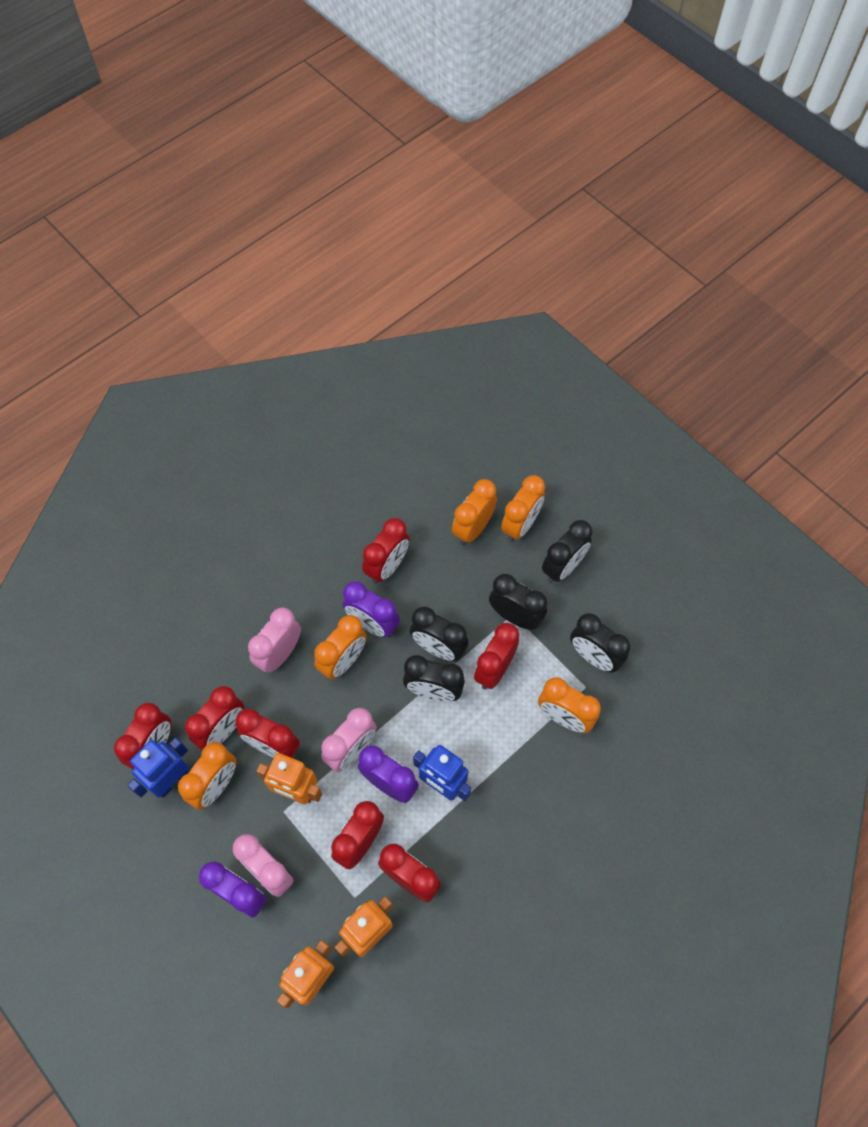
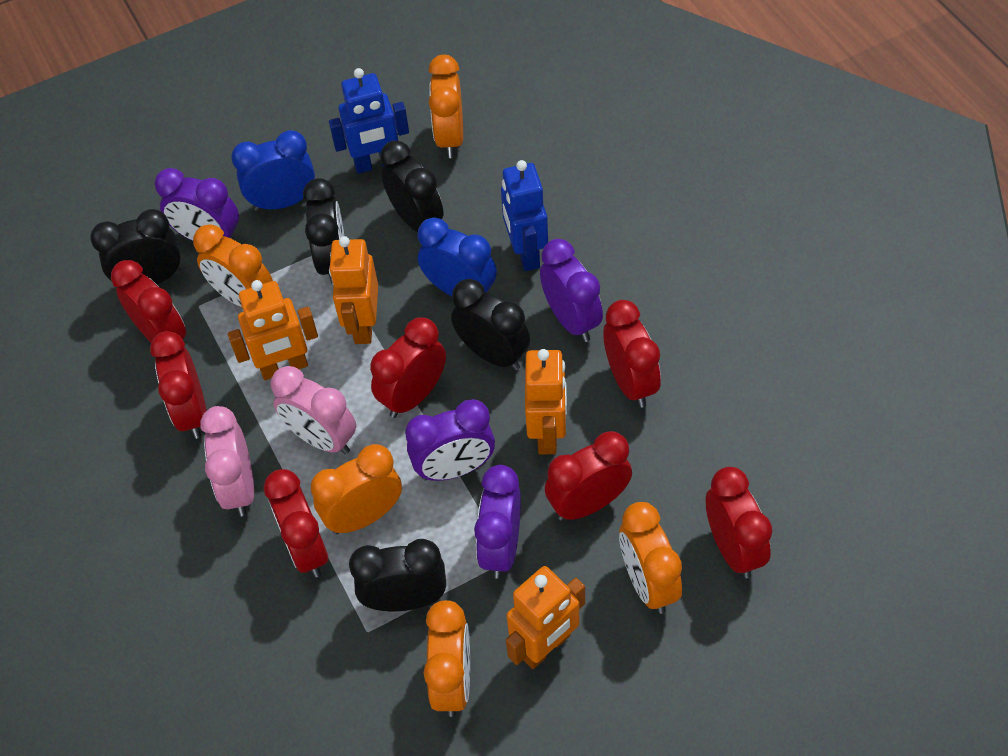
blue clock: 0 -> 2
orange robot: 3 -> 4
pink clock: 3 -> 2
purple clock: 3 -> 4

